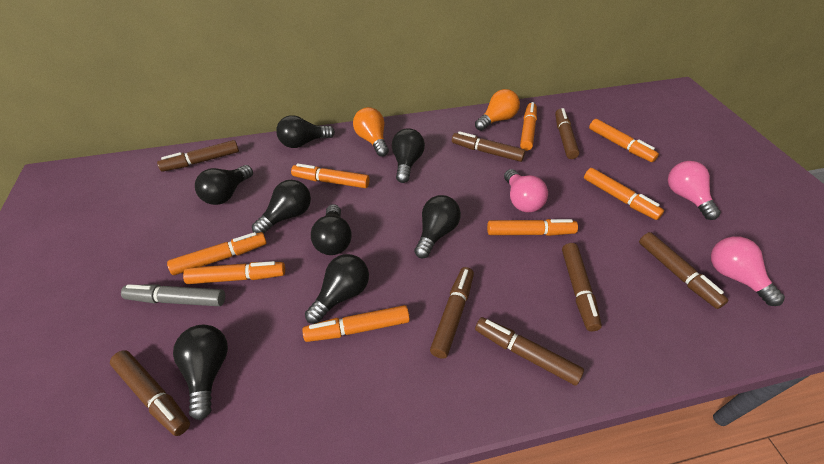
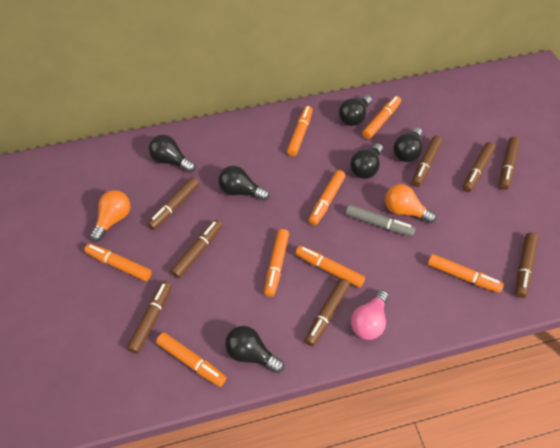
black light bulb: 8 -> 6
pink light bulb: 3 -> 1

